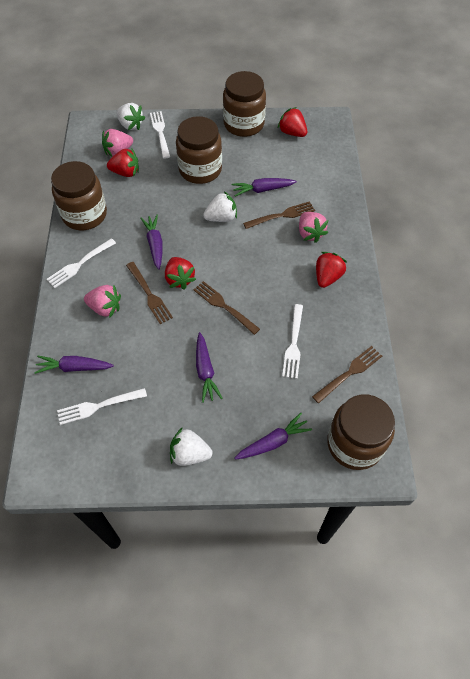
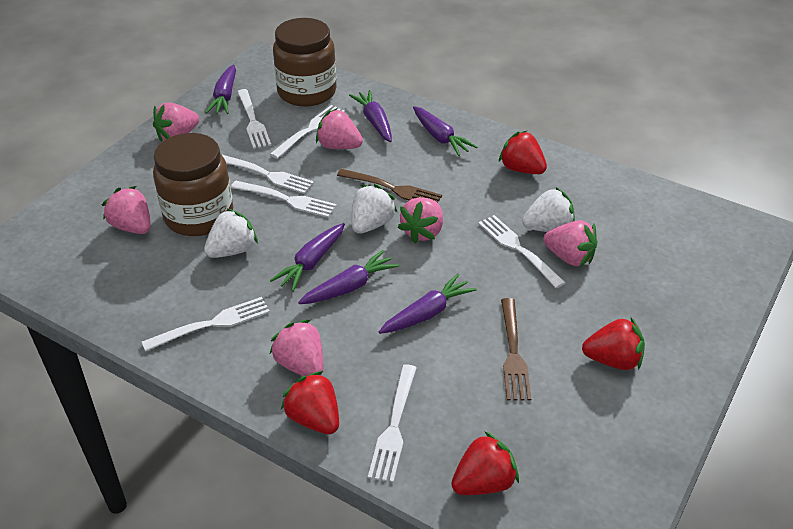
brown fork: 4 -> 2
brown jar: 4 -> 2
pink strawberry: 3 -> 6
purple carrot: 5 -> 6
white fork: 4 -> 7

